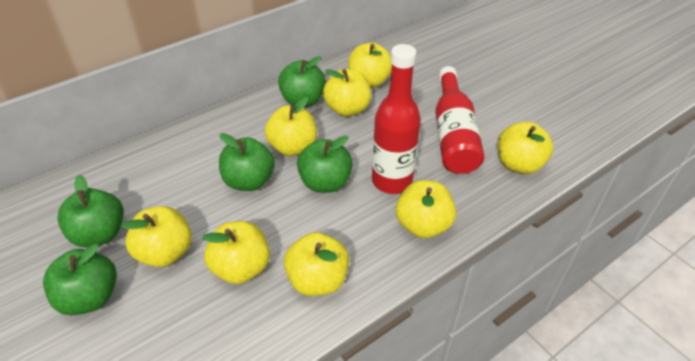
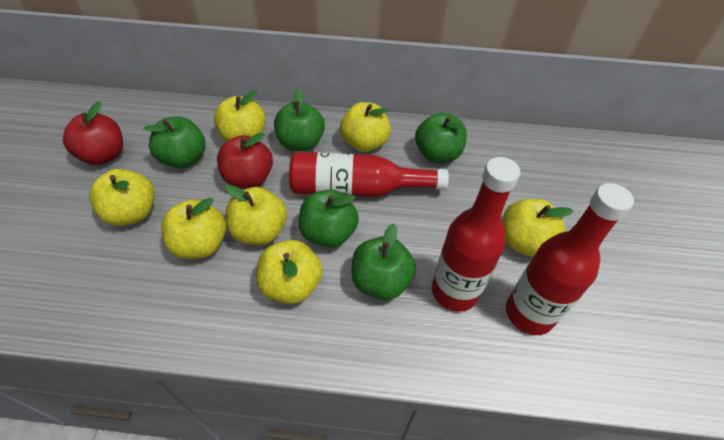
red apple: 0 -> 2
red bottle: 2 -> 3
yellow apple: 8 -> 7

